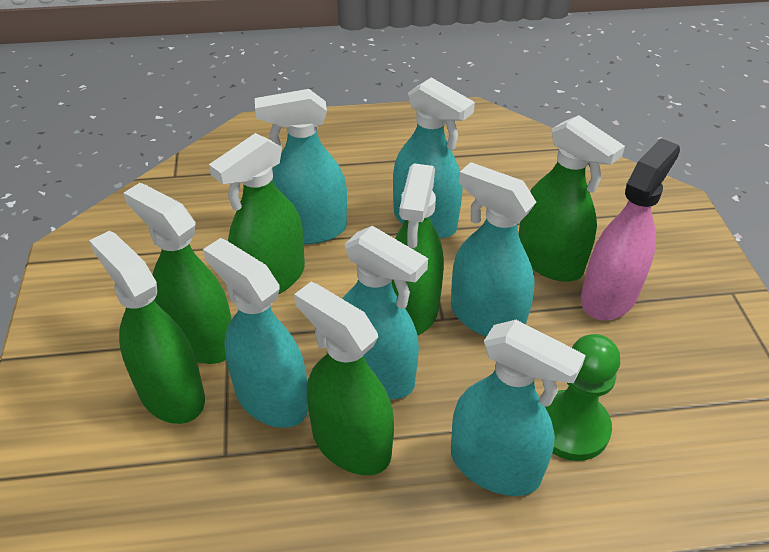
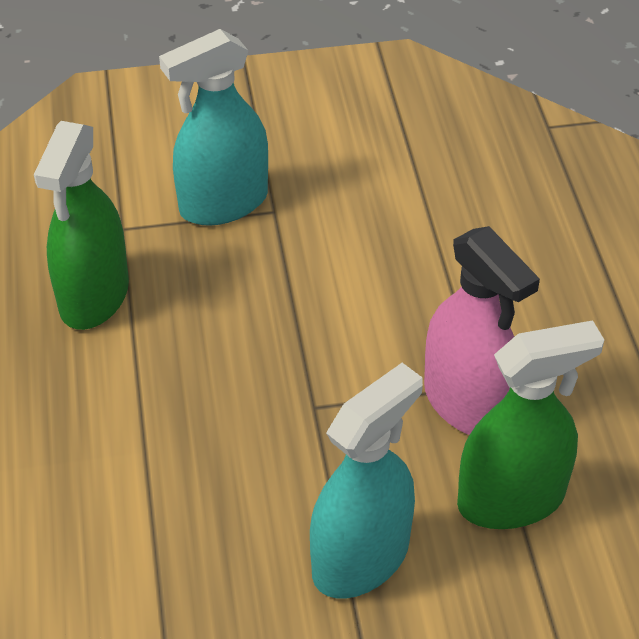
green pawn: 1 -> 0
green spray bottle: 6 -> 2
turquoise spray bottle: 6 -> 2

